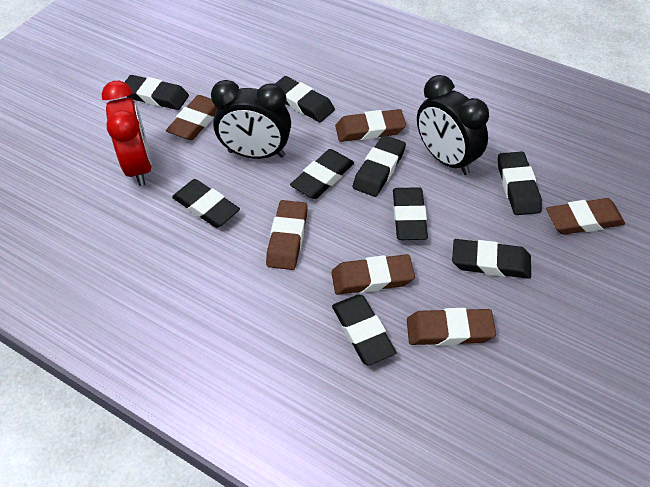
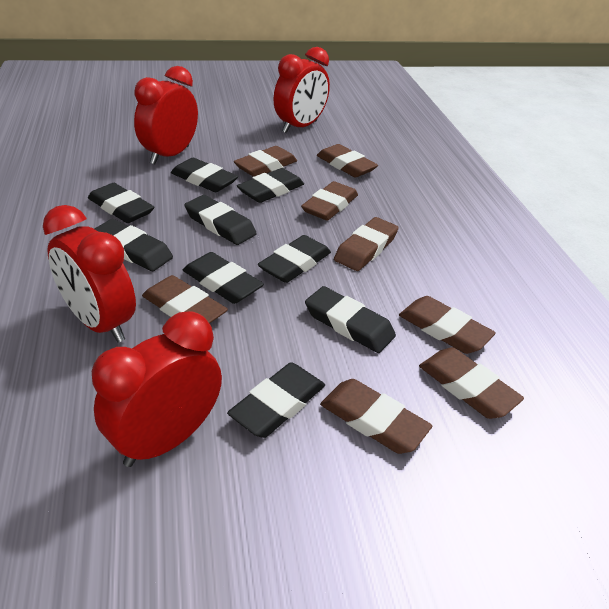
black clock: 2 -> 0
brown eraser: 6 -> 8
red clock: 1 -> 4

